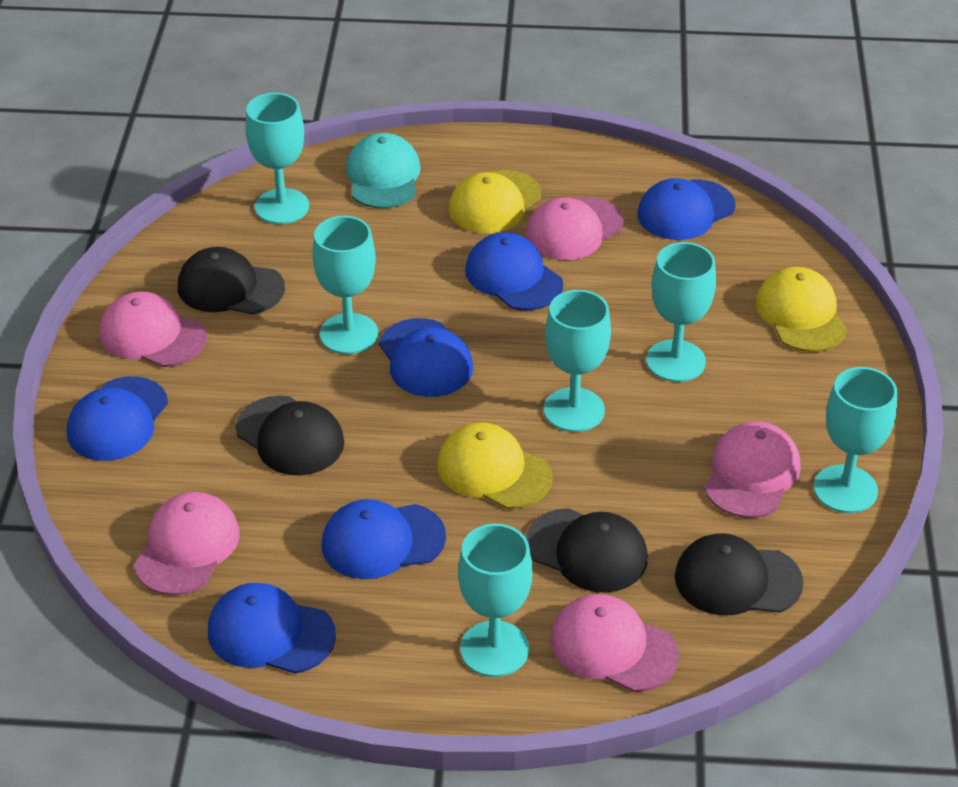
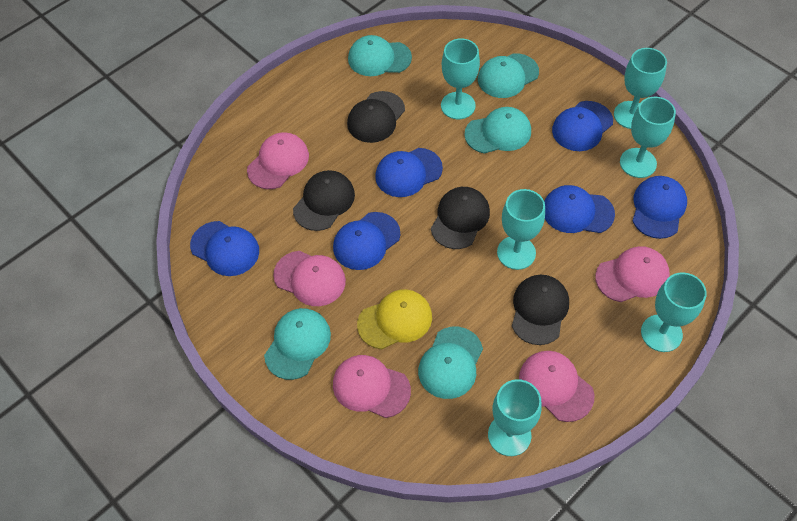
turquoise cap: 1 -> 5
yellow cap: 3 -> 1

